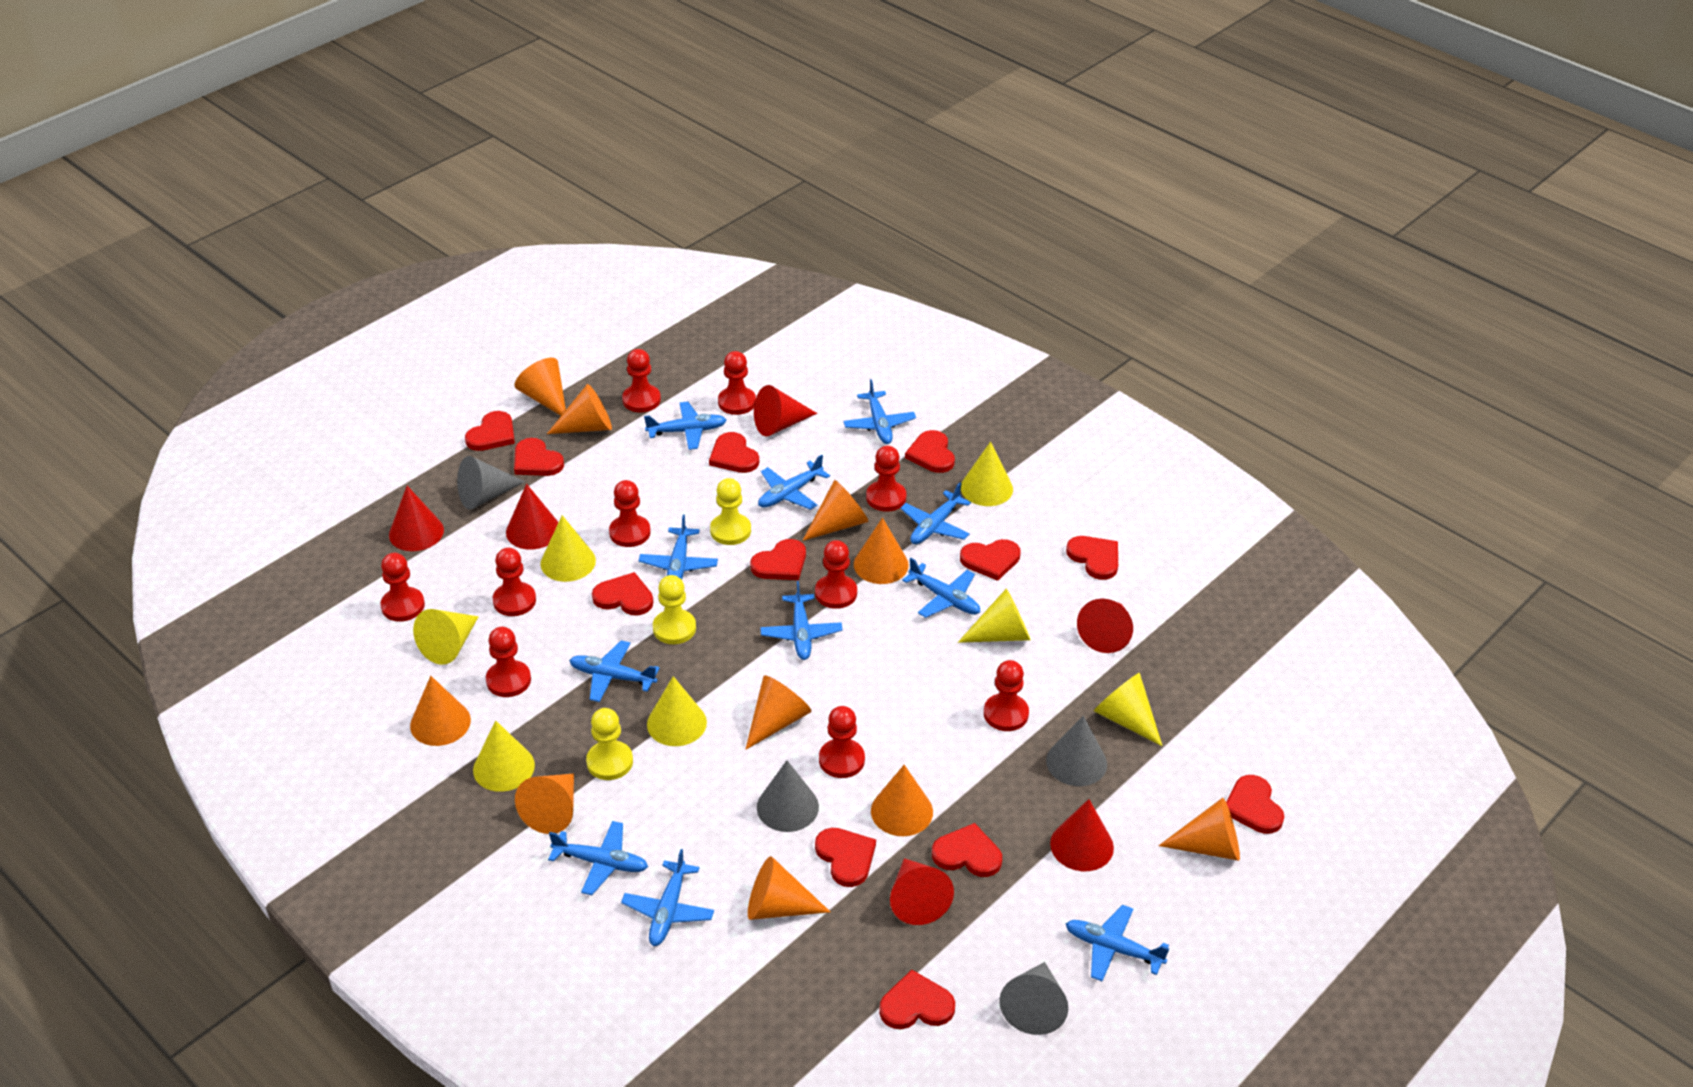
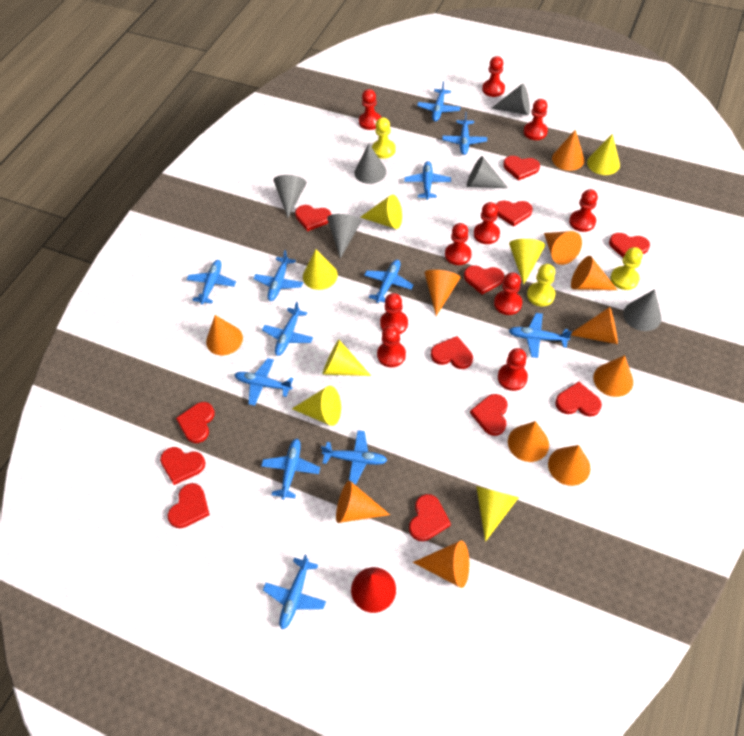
blue plane: 11 -> 12
grey cone: 4 -> 6
orange cone: 10 -> 11
red cone: 6 -> 1

